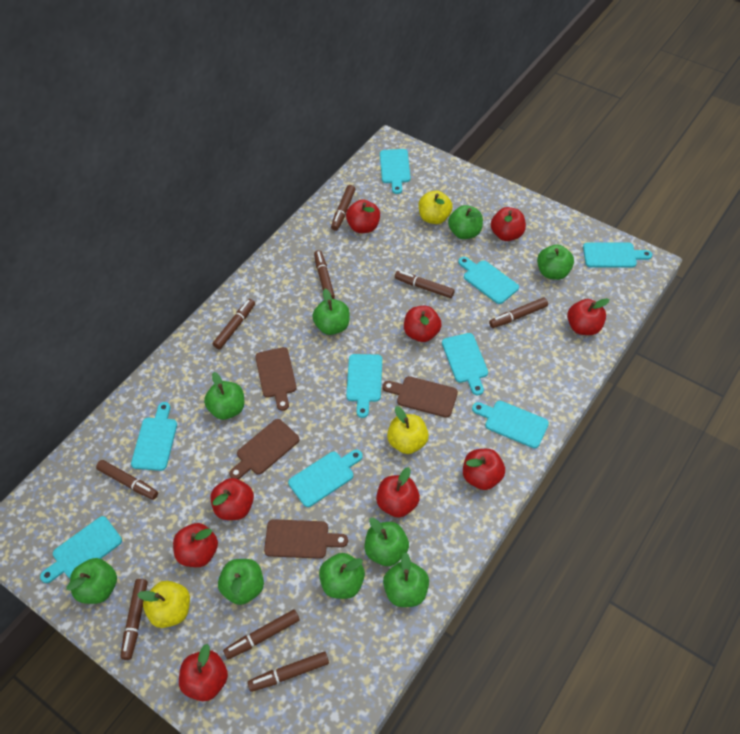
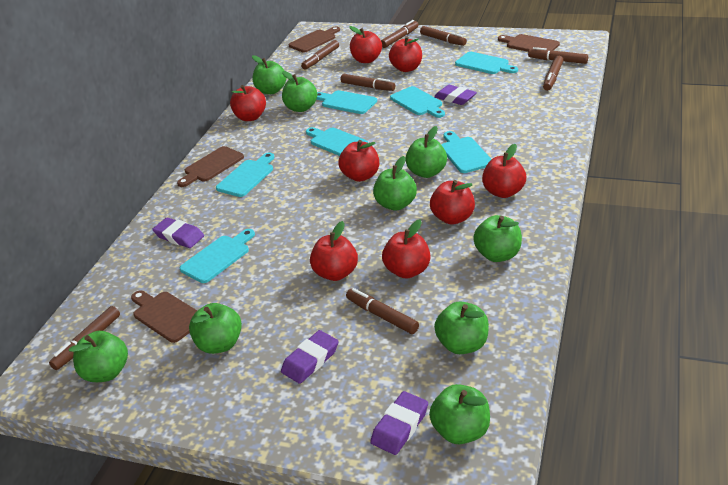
brown marker: 9 -> 8
purple eraser: 0 -> 4
red apple: 9 -> 8
turquoise cutting board: 9 -> 7
yellow apple: 3 -> 0

